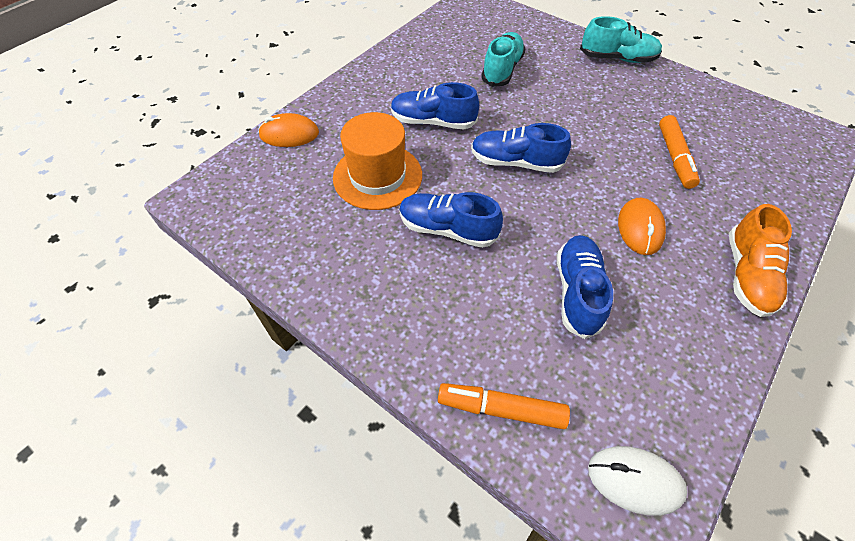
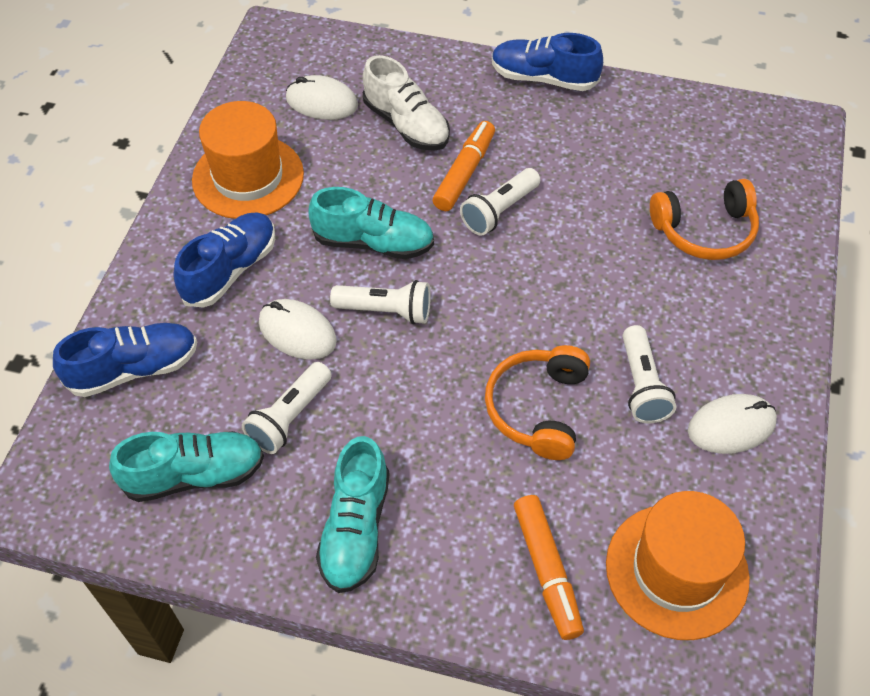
blue shoe: 4 -> 3
orange hat: 1 -> 2
orange headphones: 0 -> 2
orange mouse: 2 -> 0
orange shoe: 1 -> 0
turquoise shoe: 2 -> 3
white flashlight: 0 -> 4
white mouse: 1 -> 3
white shoe: 0 -> 1

